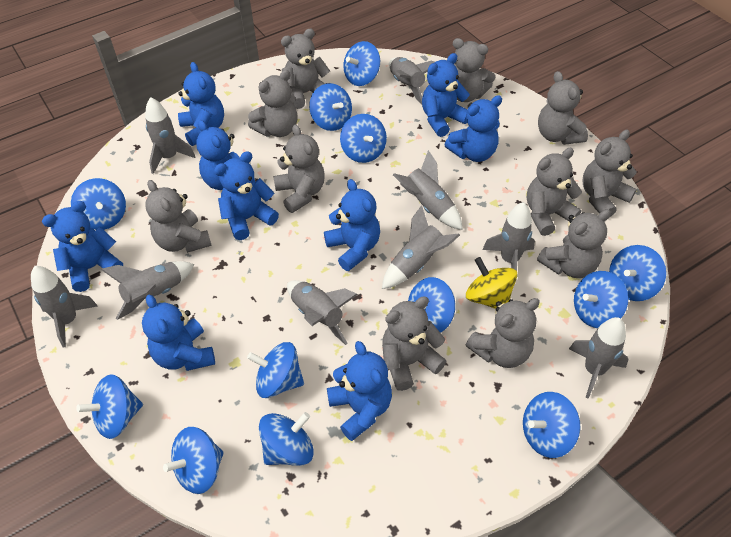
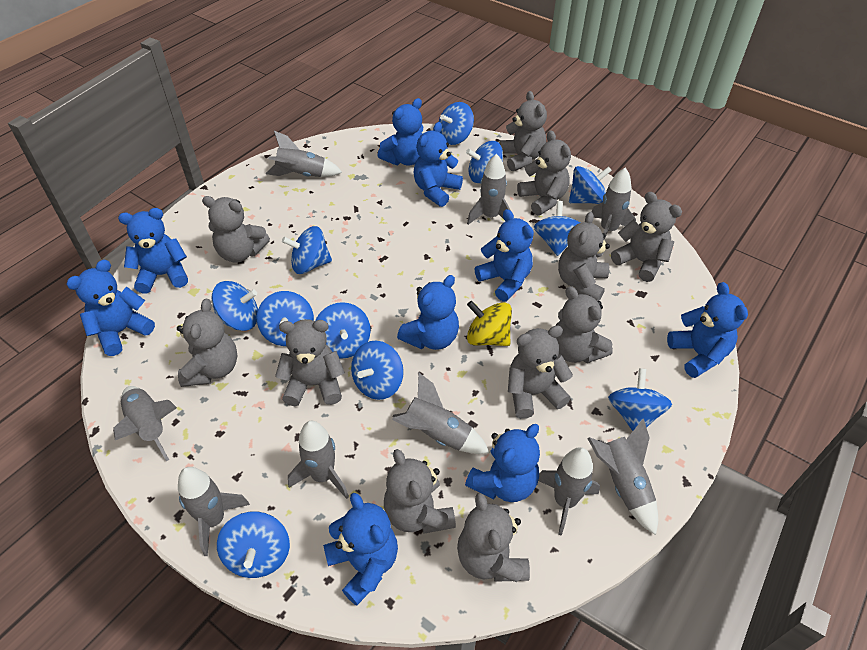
blue spinning top: 12 -> 11

